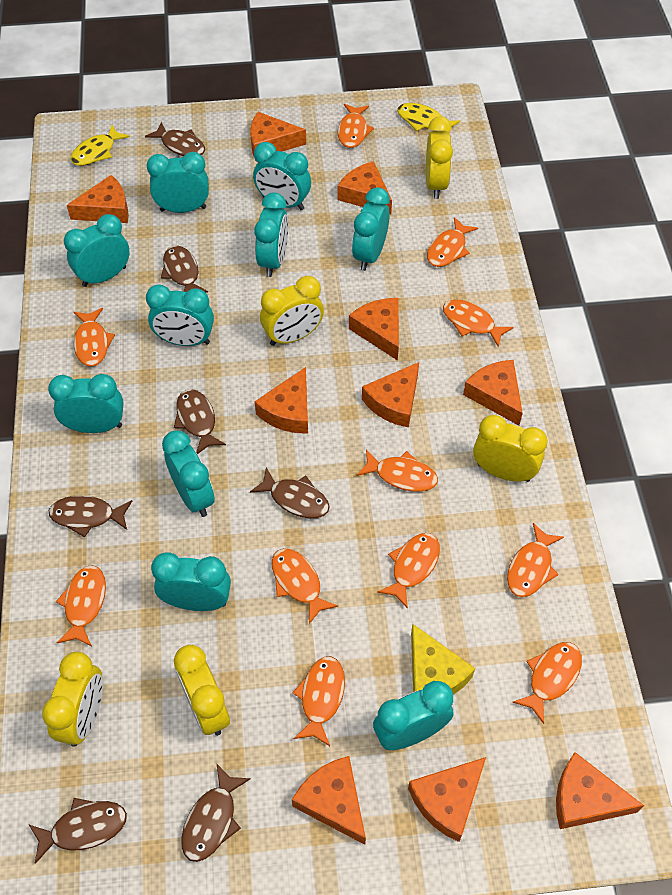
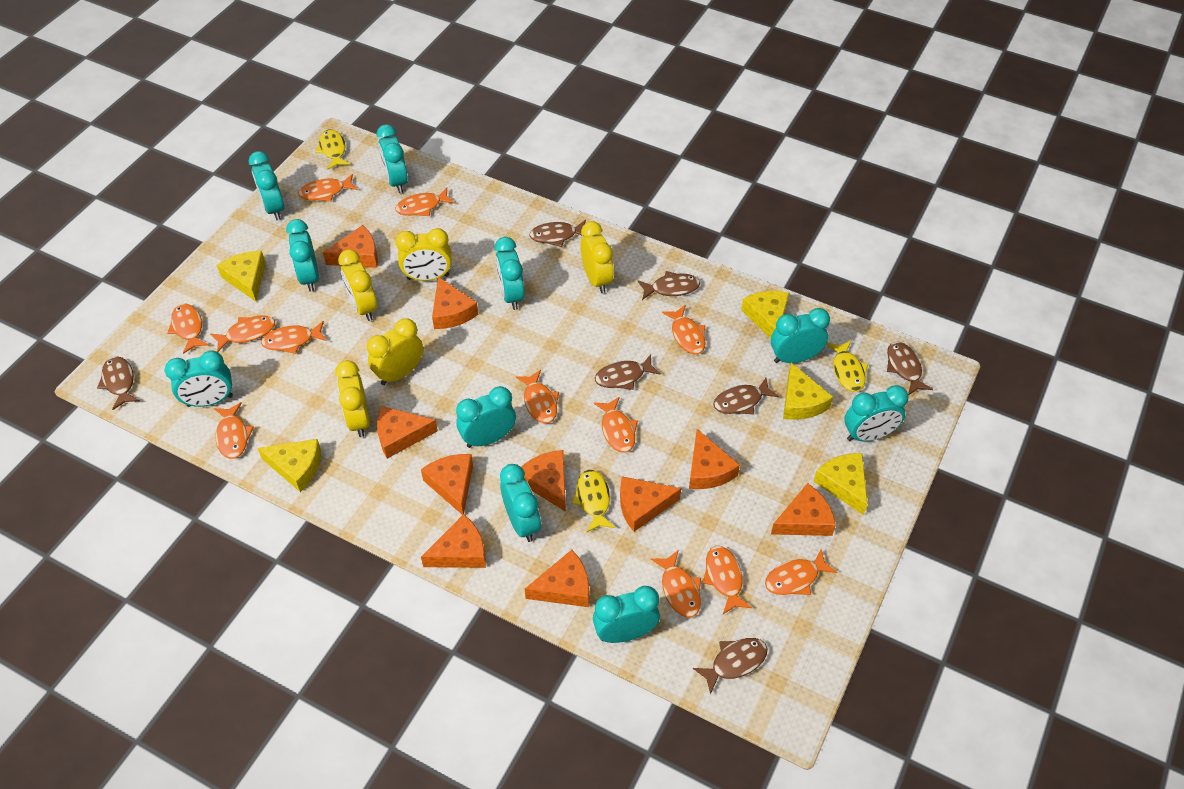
orange fish: 11 -> 12
yellow cheese: 1 -> 5
yellow fish: 2 -> 3

